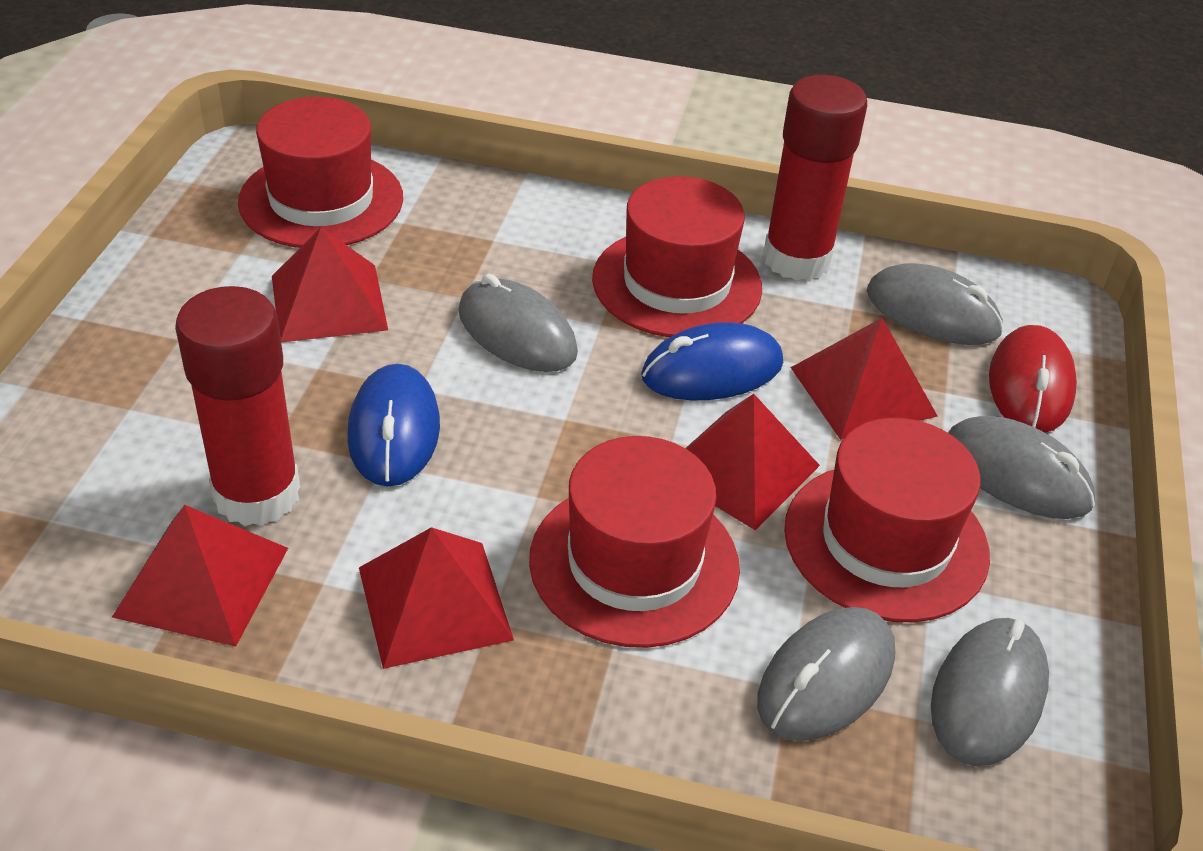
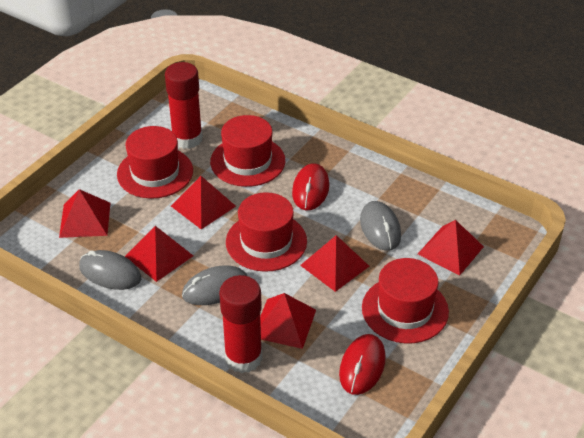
blue mouse: 2 -> 0
grey mouse: 5 -> 3
red mouse: 1 -> 2
red pyramid: 5 -> 6

